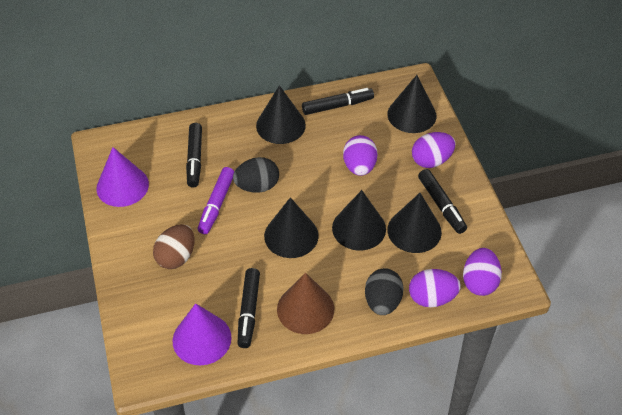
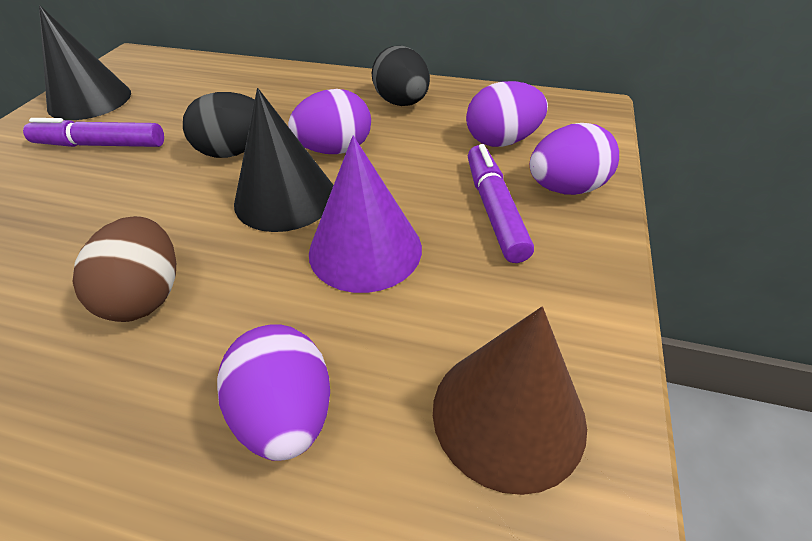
black cone: 5 -> 2
black marker: 4 -> 0
purple cone: 2 -> 1
purple marker: 1 -> 2

